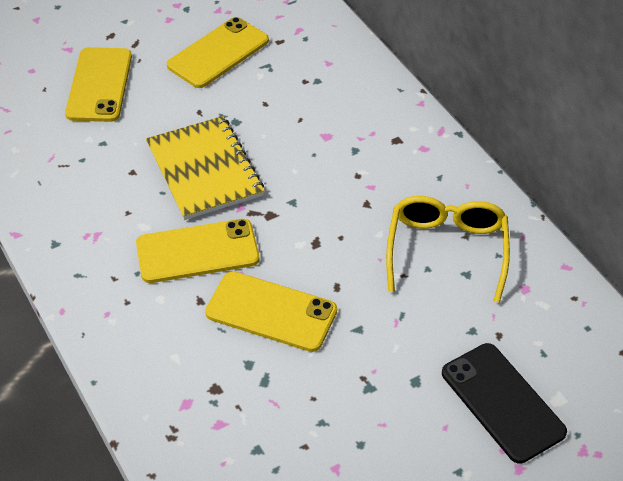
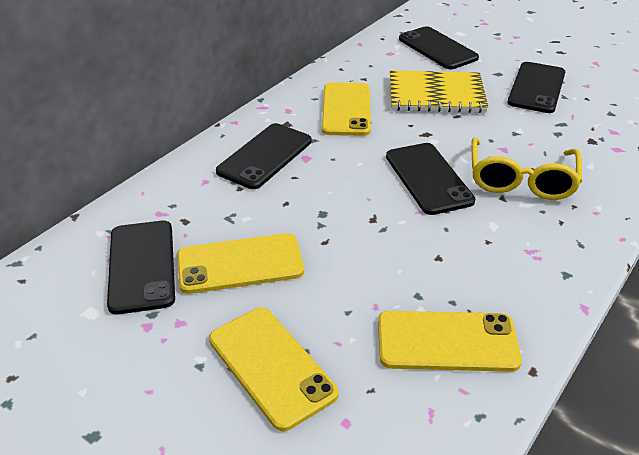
black phone: 1 -> 5

